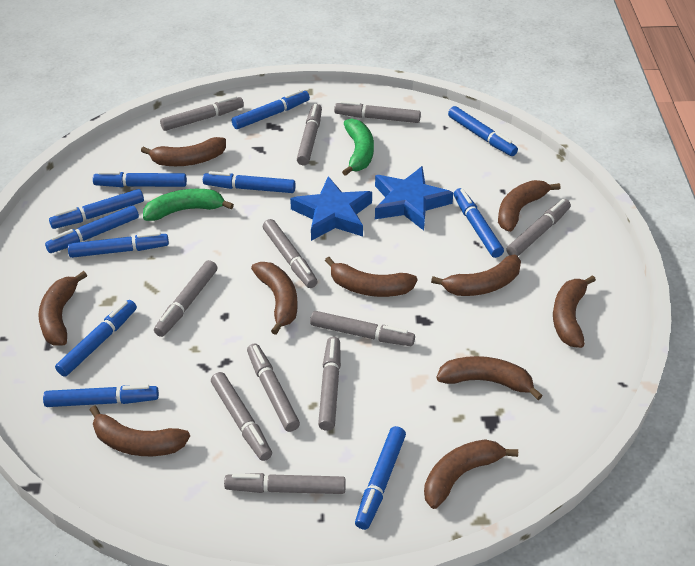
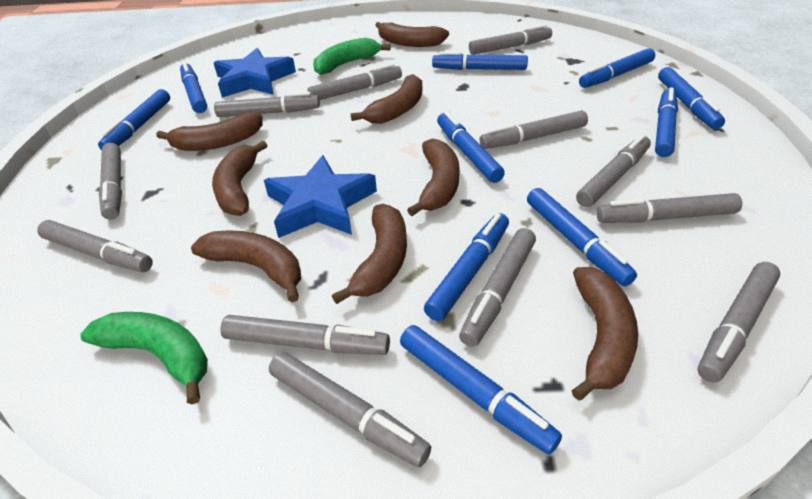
blue marker: 11 -> 10
brown banana: 10 -> 8
grey marker: 11 -> 12

